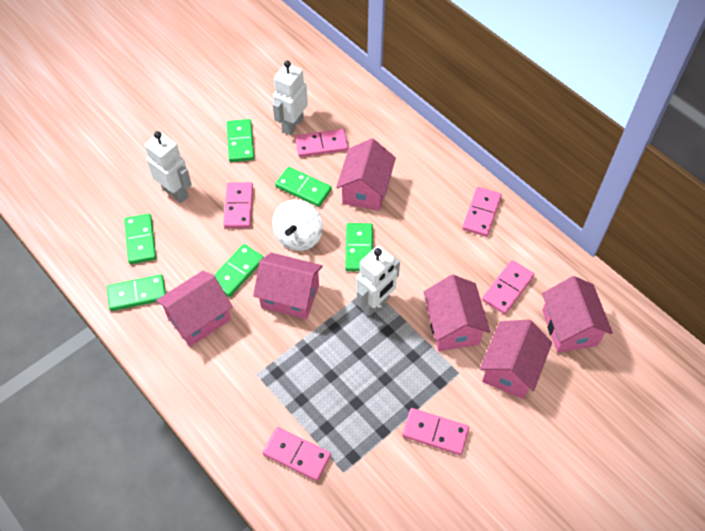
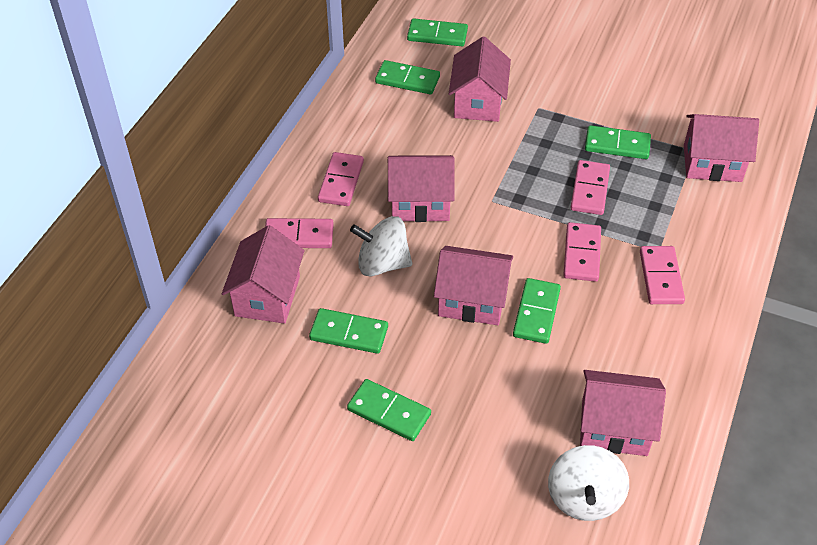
pink domino: 6 -> 5
white robot: 3 -> 0
white spinning top: 1 -> 2

